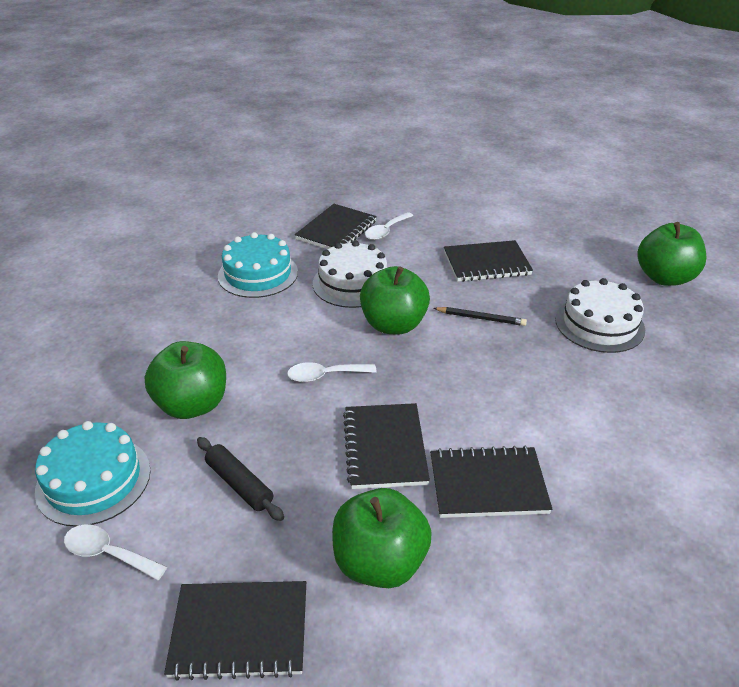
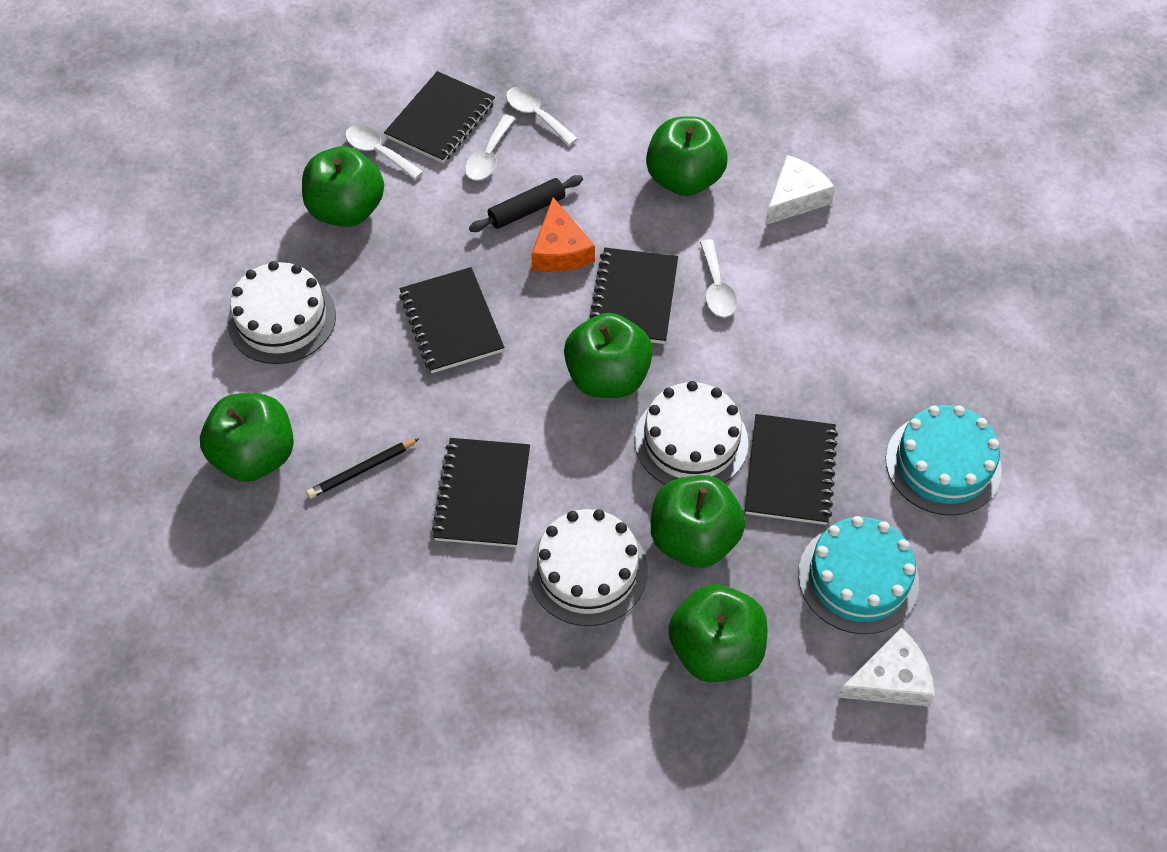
green apple: 4 -> 6
orange cheese: 0 -> 1
white cake: 2 -> 3
white cheese: 0 -> 2
white spoon: 3 -> 4

